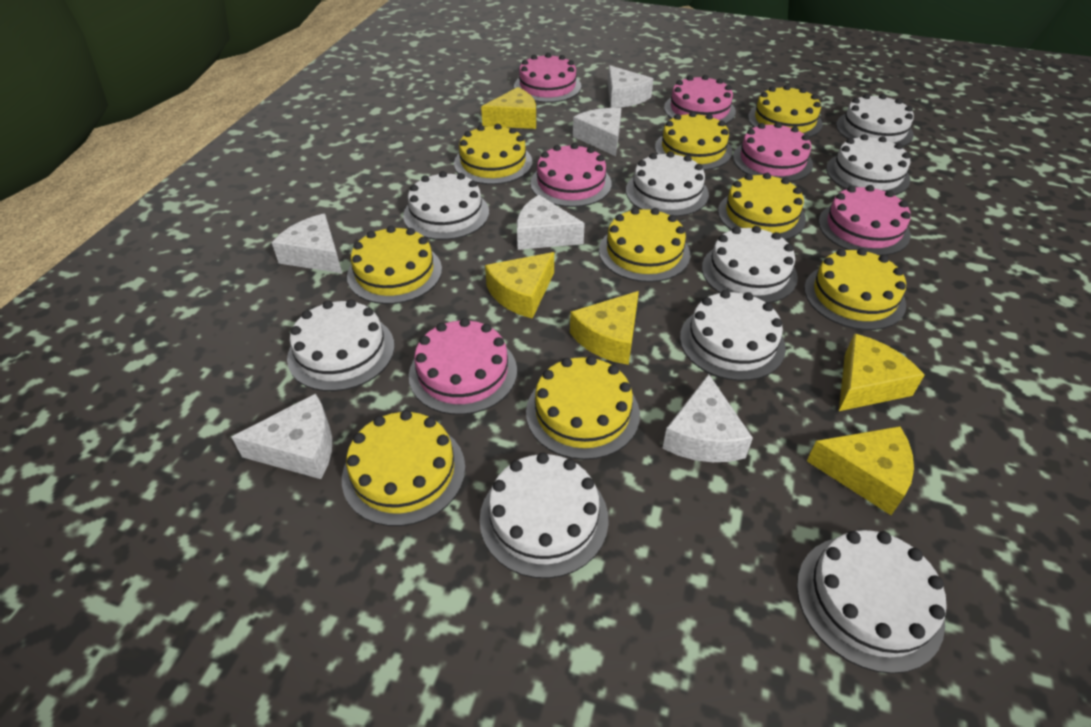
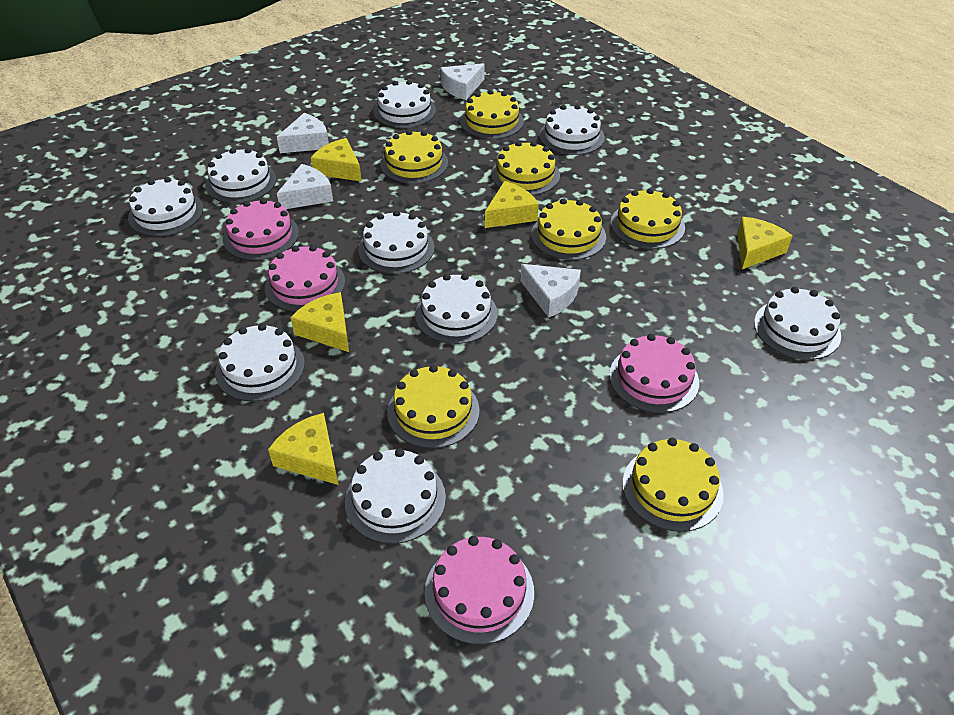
pink cake: 6 -> 4
white cheese: 6 -> 4
yellow cake: 9 -> 7

